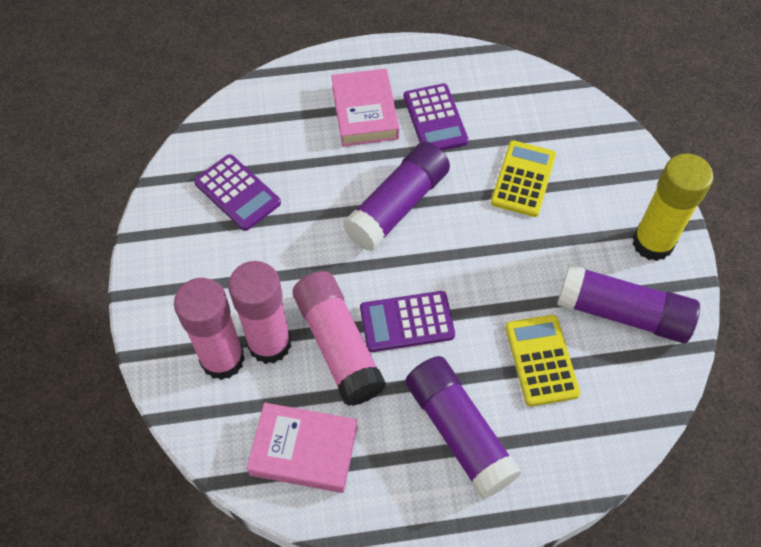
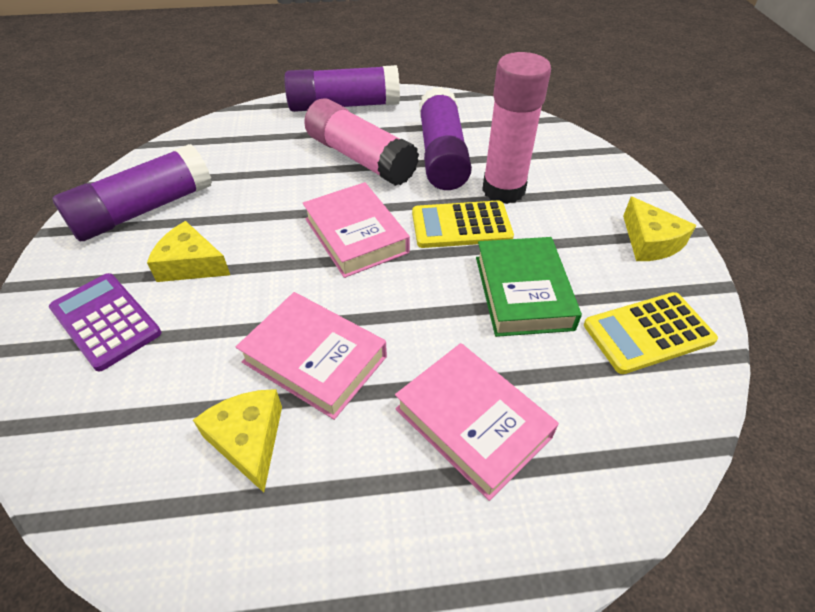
green book: 0 -> 1
pink book: 2 -> 3
pink glue stick: 3 -> 2
purple calculator: 3 -> 1
yellow cheese: 0 -> 3
yellow glue stick: 1 -> 0

